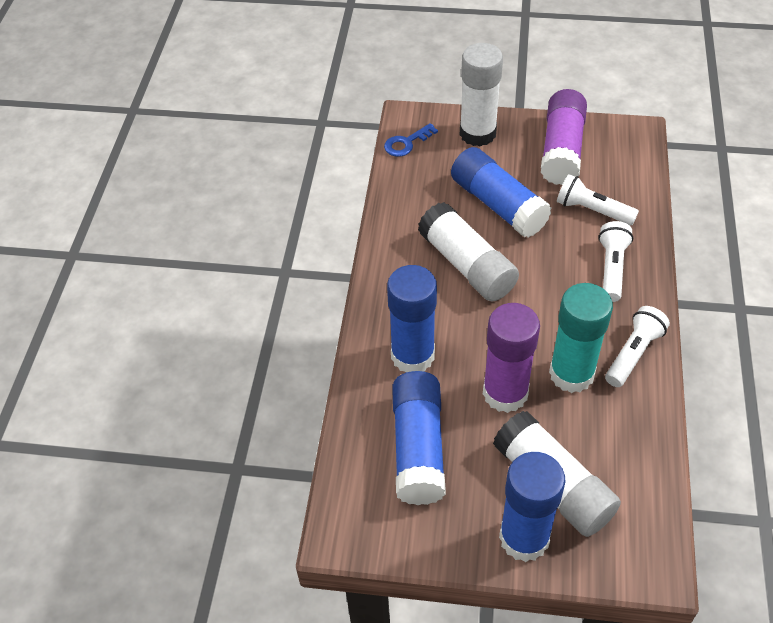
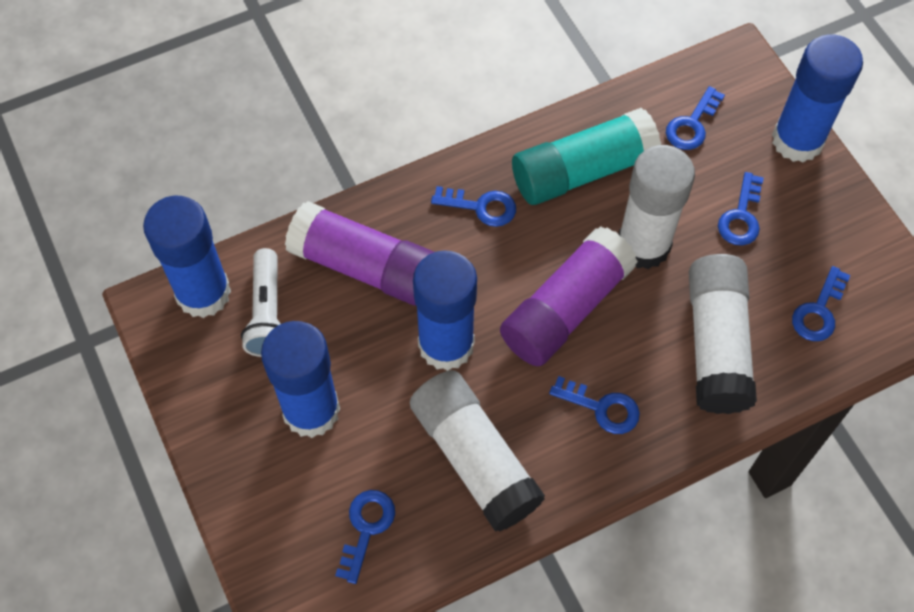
blue key: 1 -> 6
white flashlight: 3 -> 1

